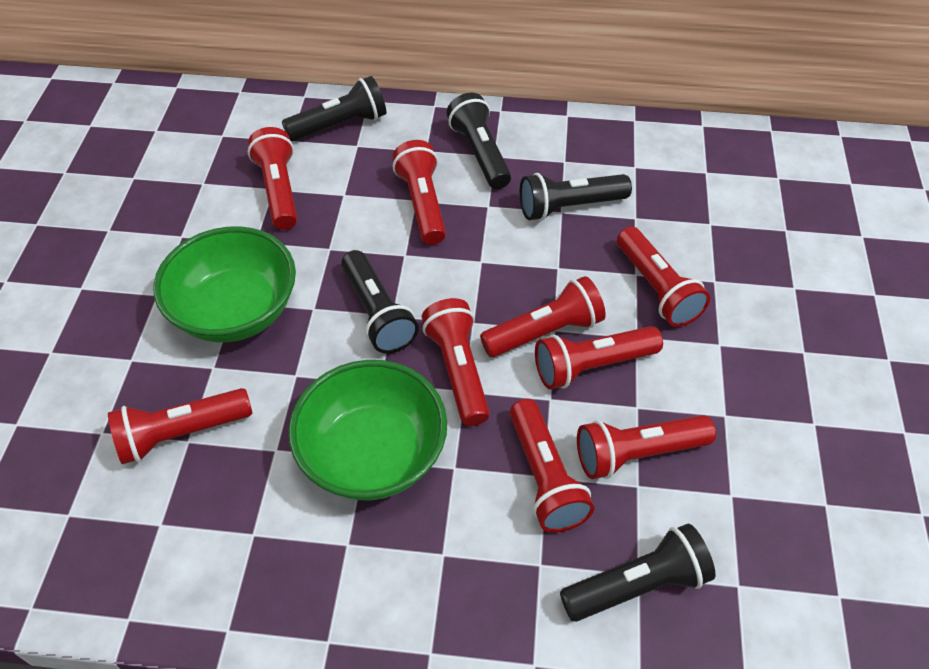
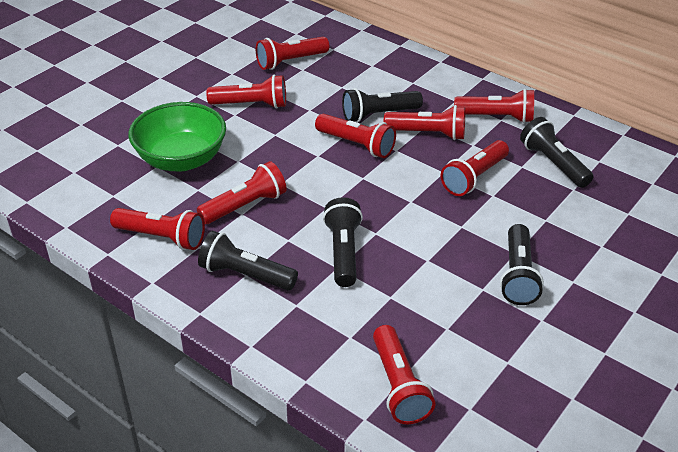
green bowl: 2 -> 1

